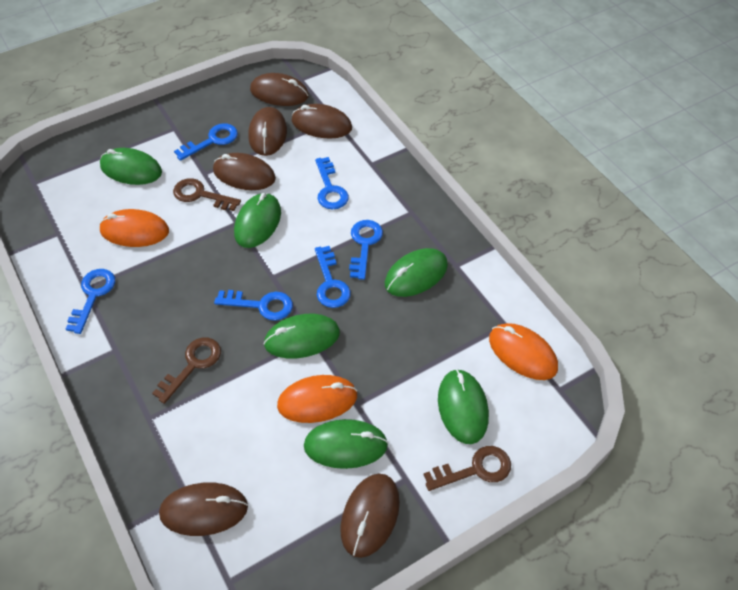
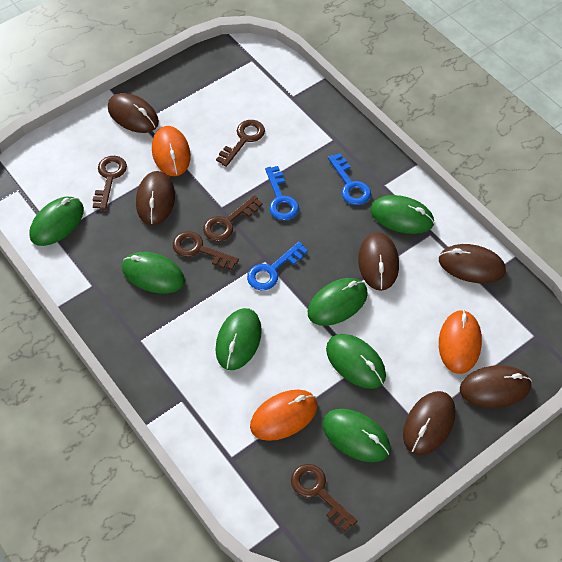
blue key: 6 -> 3
brown key: 3 -> 5
green mouse: 6 -> 7

